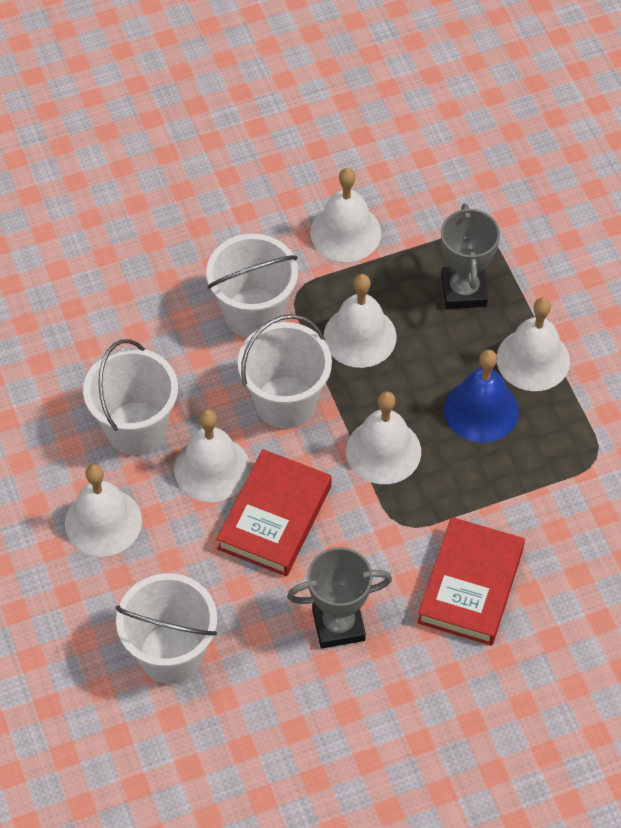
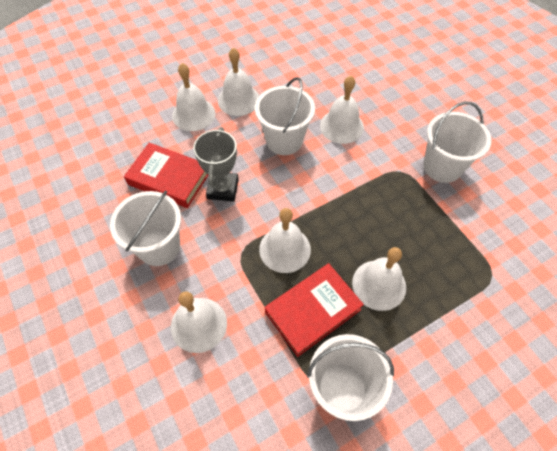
blue bell: 1 -> 0
grey trophy: 2 -> 1

